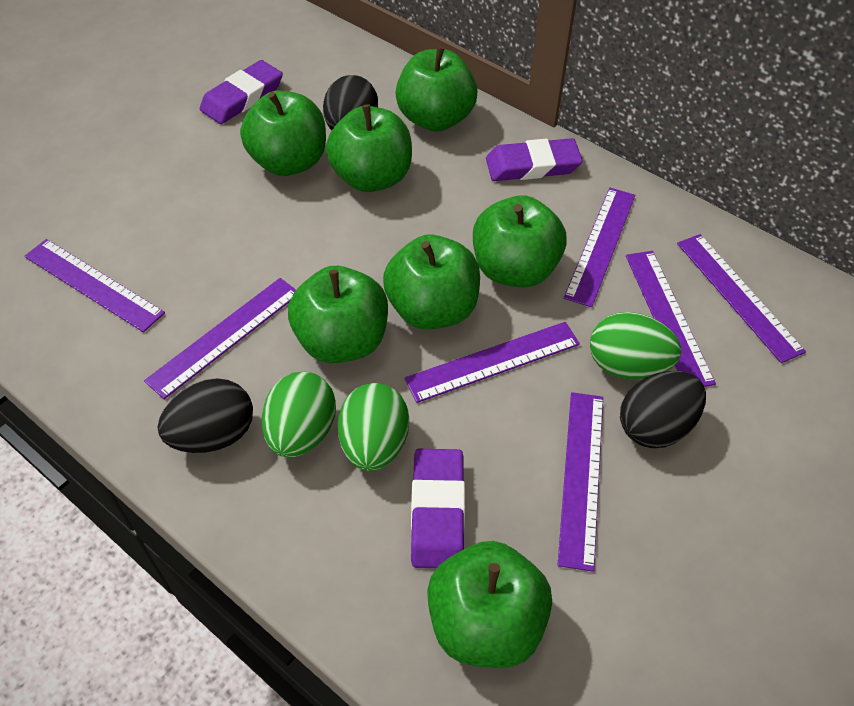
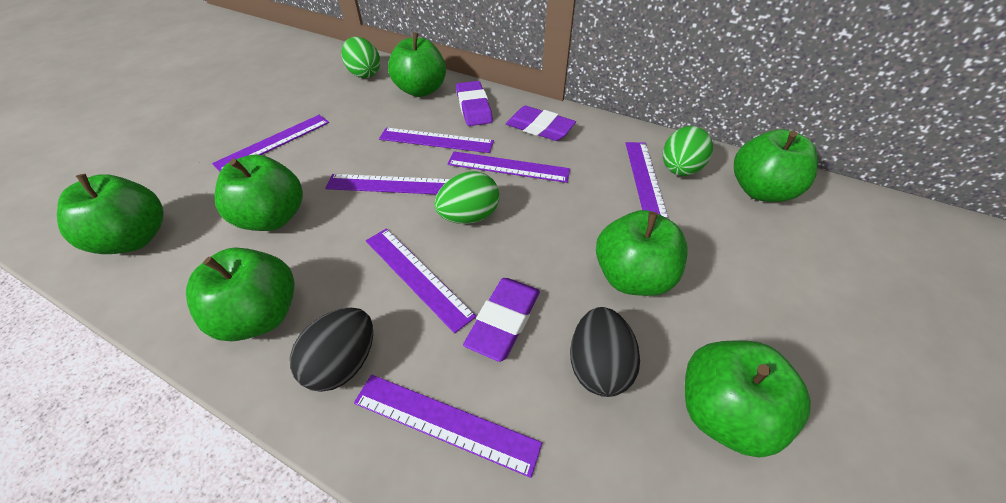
black egg: 3 -> 2

